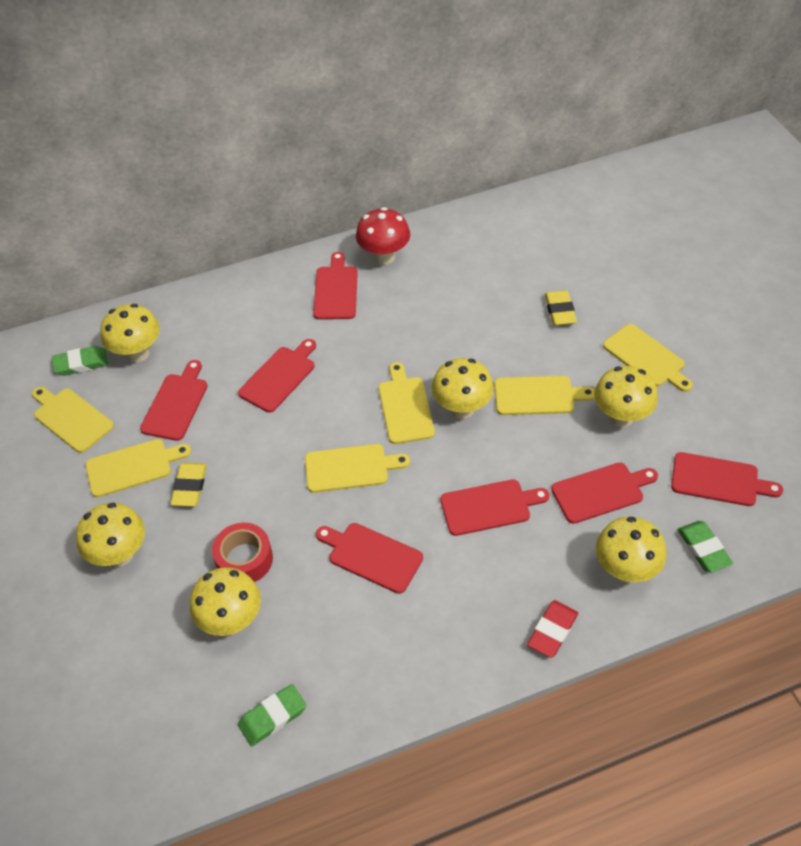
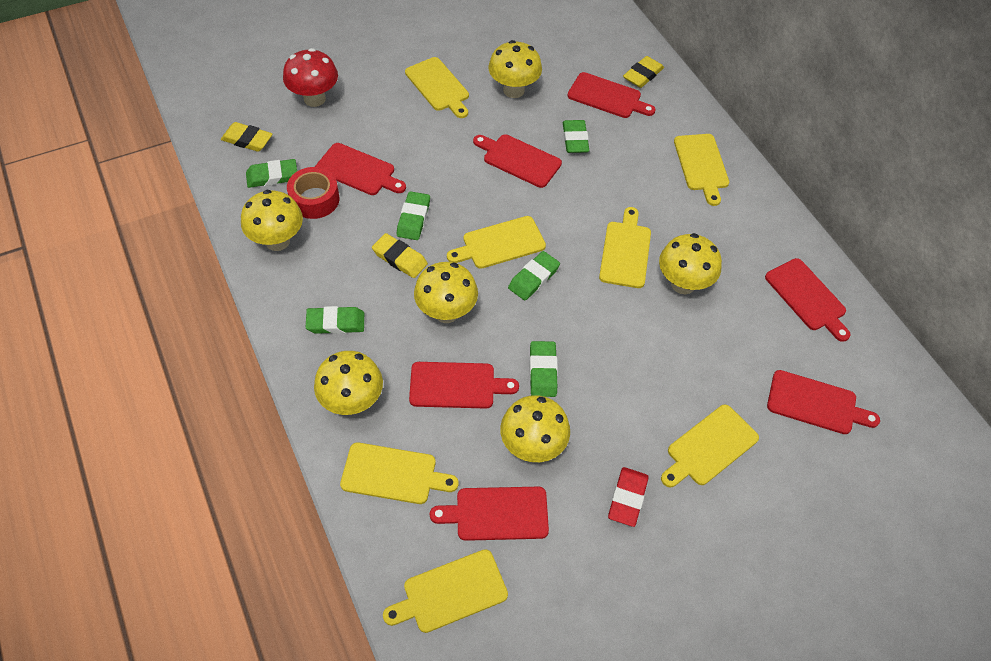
green eraser: 3 -> 6
yellow cutting board: 6 -> 7
yellow eraser: 2 -> 3

